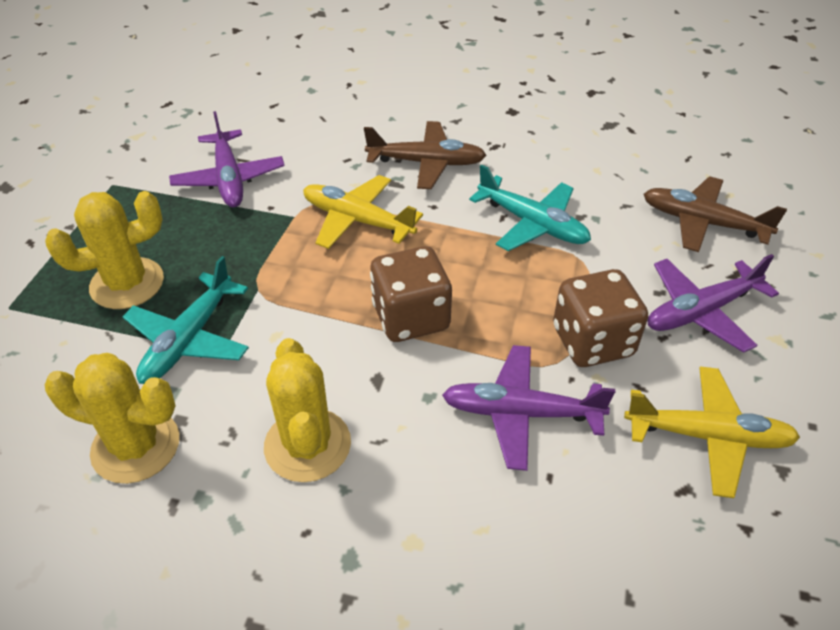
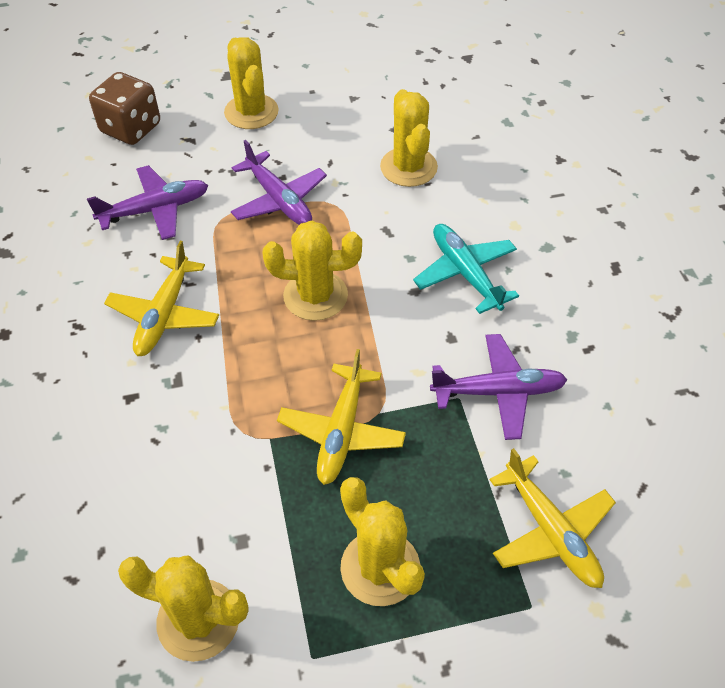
brown dice: 2 -> 1
brown plane: 2 -> 0
turquoise plane: 2 -> 1
yellow cactus: 3 -> 5
yellow plane: 2 -> 3

